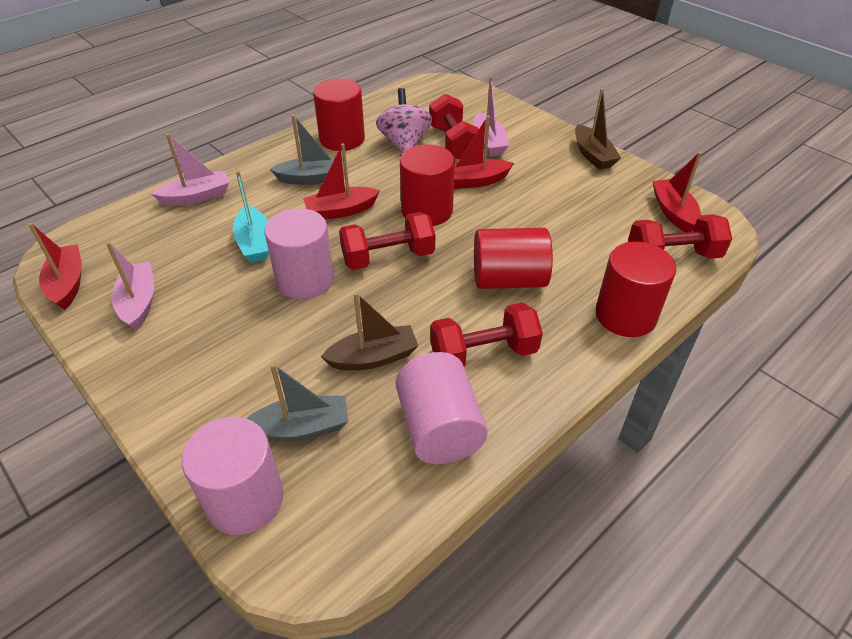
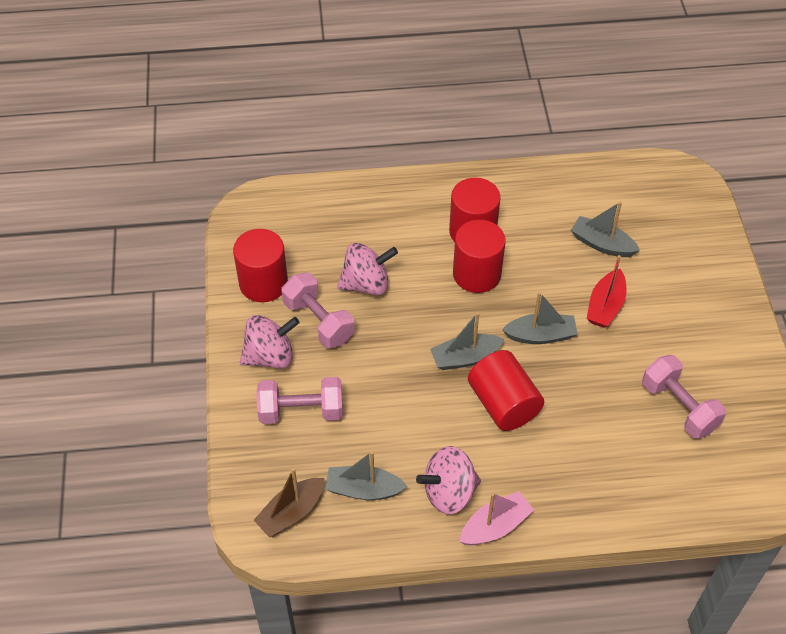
brown boat: 2 -> 1
grey boat: 2 -> 4
pink boat: 3 -> 1
pink cylinder: 3 -> 0
pink dumbbell: 0 -> 3
pink spinning top: 1 -> 3
red boat: 4 -> 1
red dumbbell: 4 -> 0
turquoise boat: 1 -> 0

